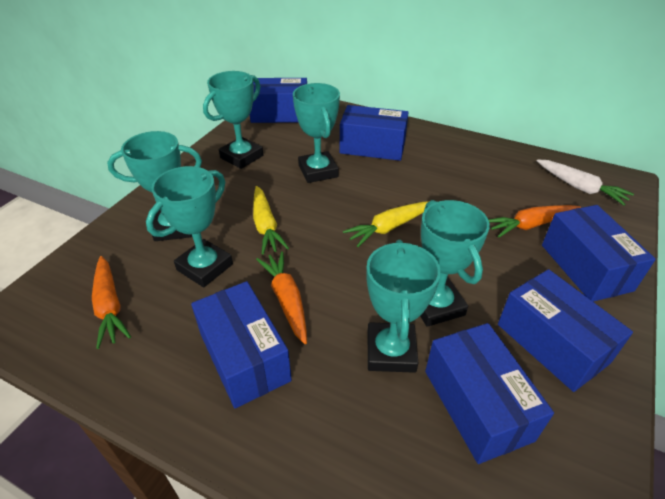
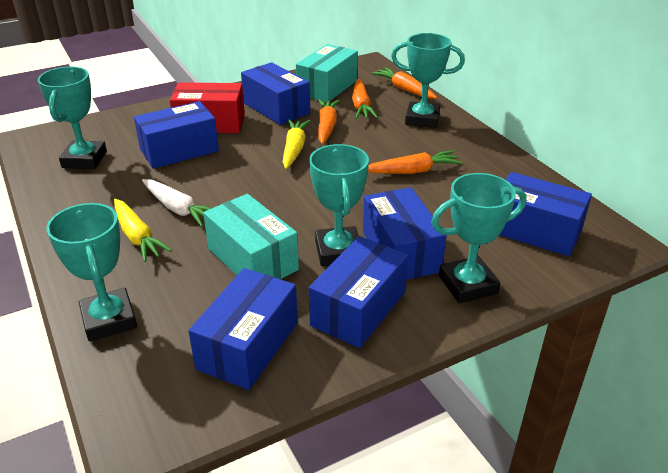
orange carrot: 3 -> 4
red box: 0 -> 1
turquoise box: 0 -> 2
turquoise trophy: 6 -> 5

